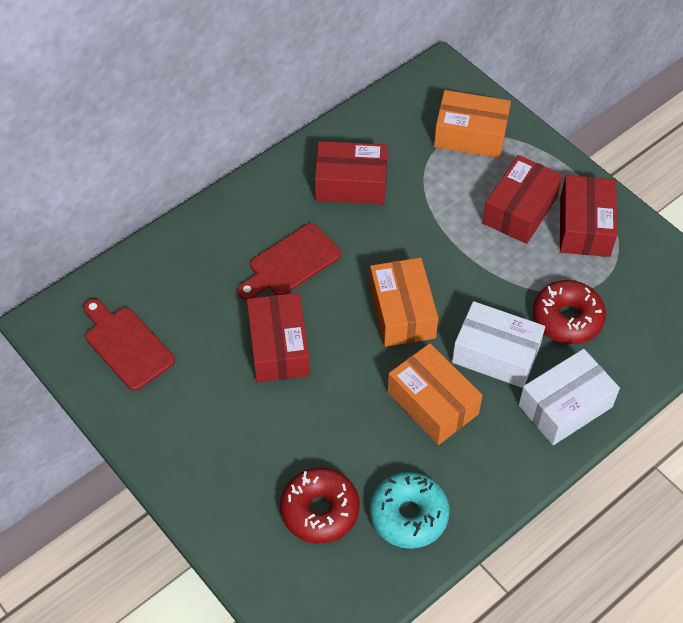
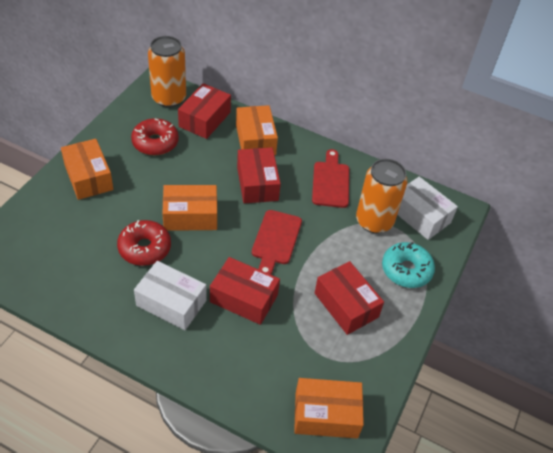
orange box: 3 -> 4
orange can: 0 -> 2

